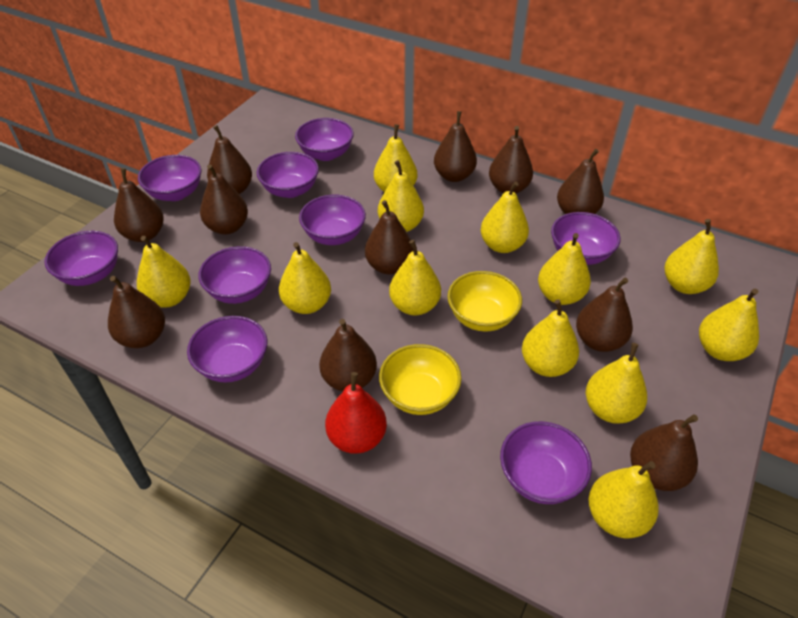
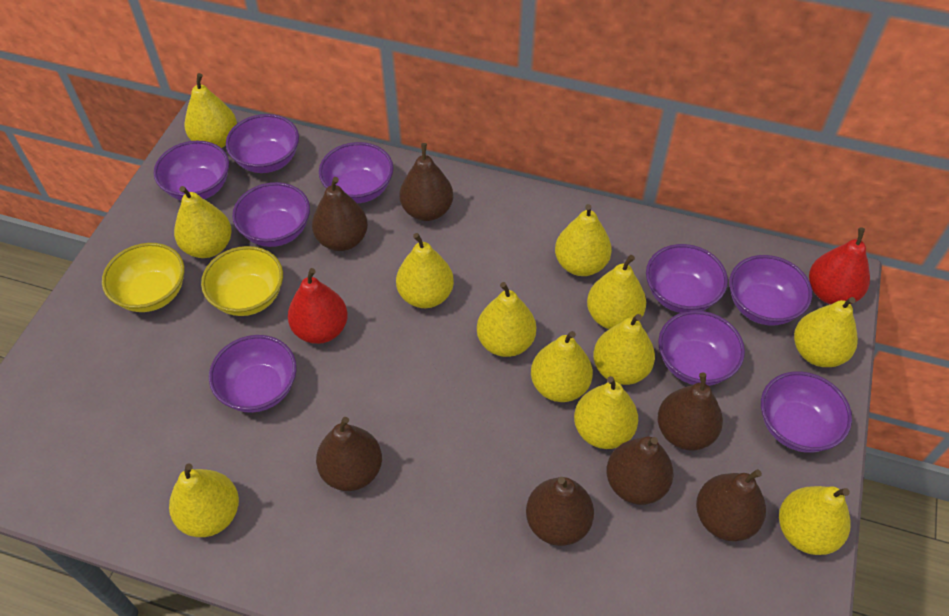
brown pear: 11 -> 7
red pear: 1 -> 2

